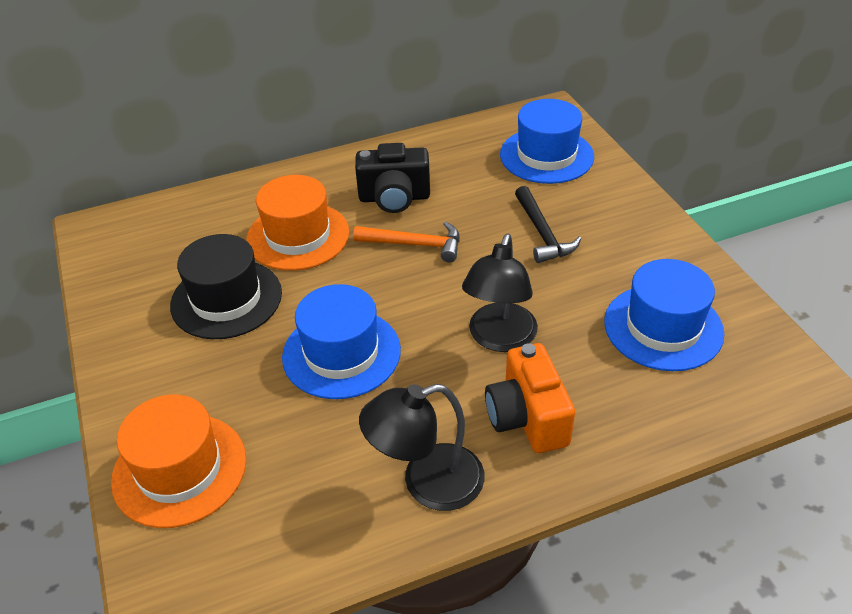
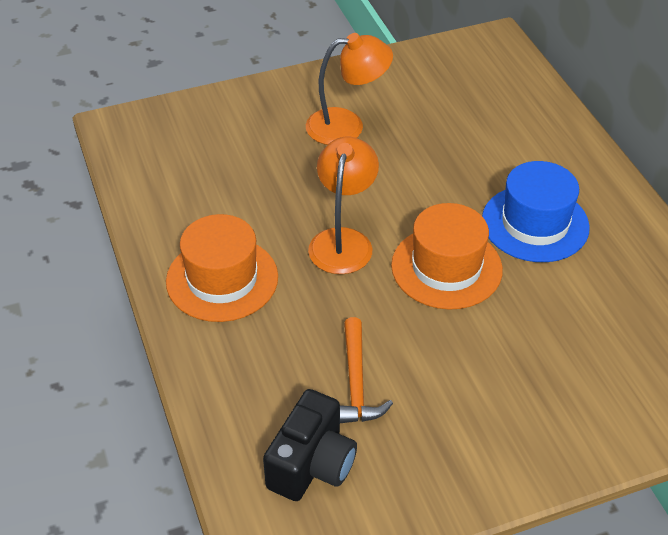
black hammer: 1 -> 0
black hat: 1 -> 0
black lamp: 2 -> 0
blue hat: 3 -> 1
orange camera: 1 -> 0
orange lamp: 0 -> 2

